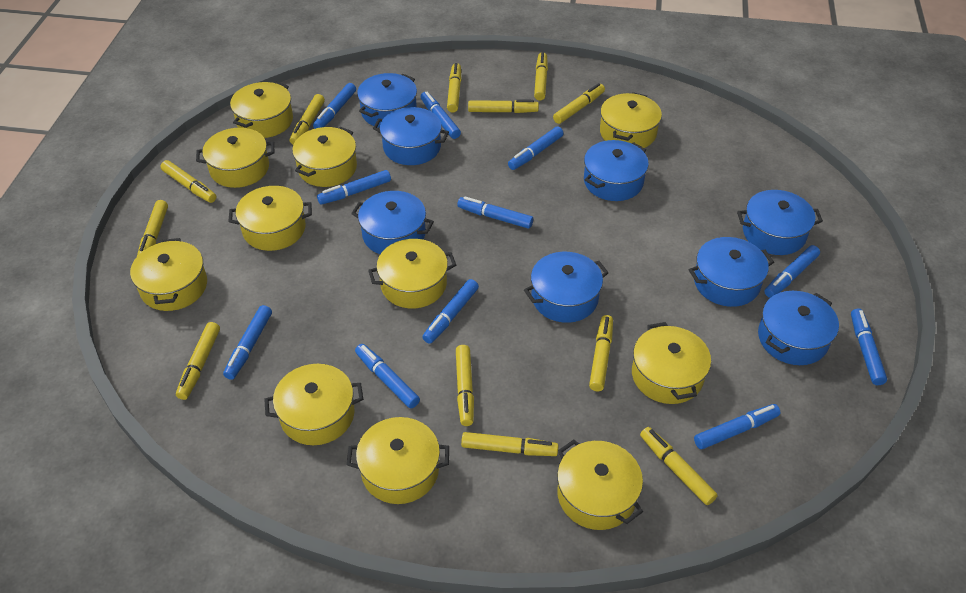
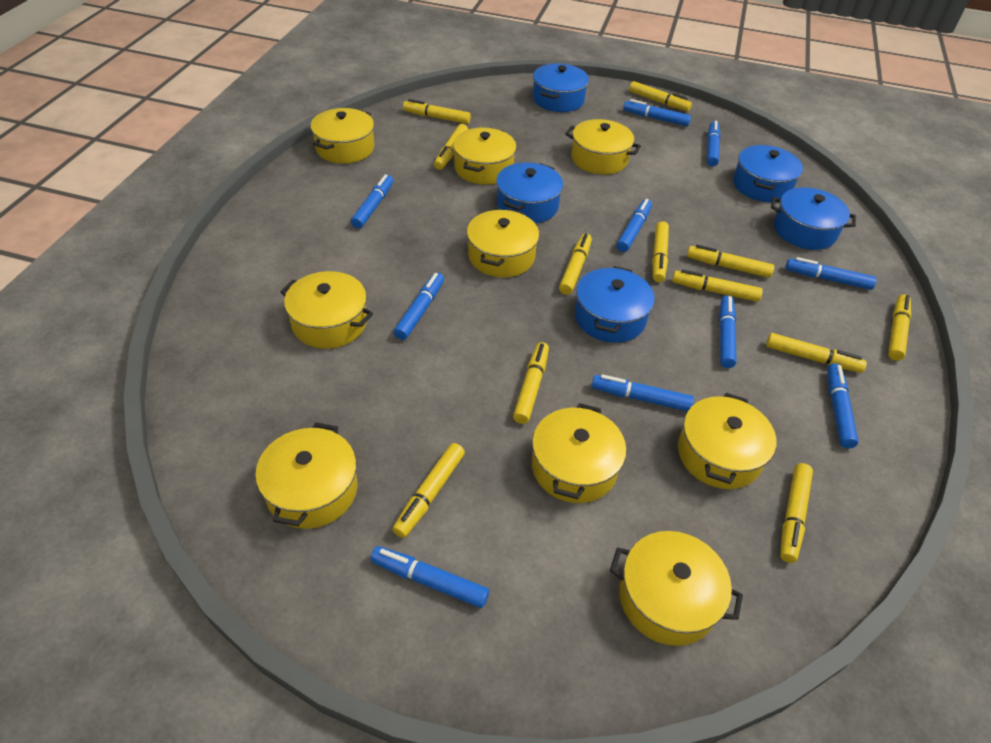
blue marker: 11 -> 10
blue pot: 8 -> 5
yellow pot: 11 -> 9

